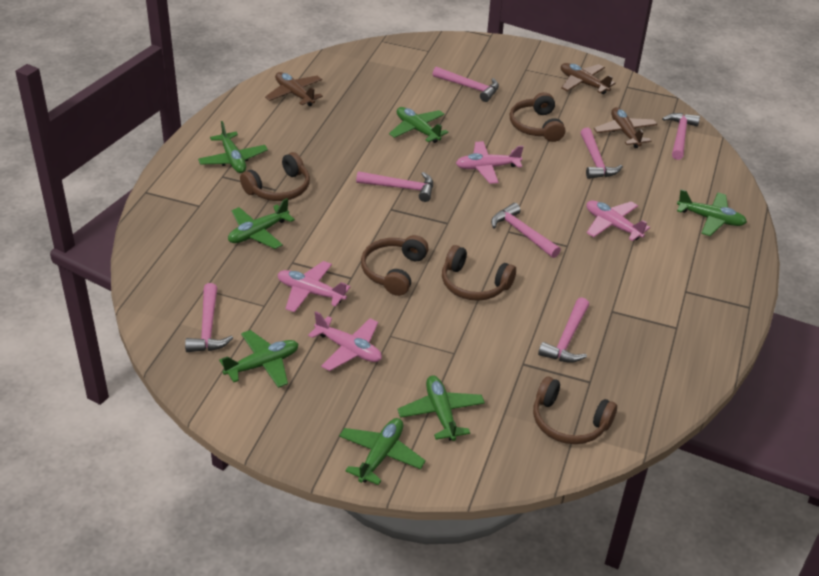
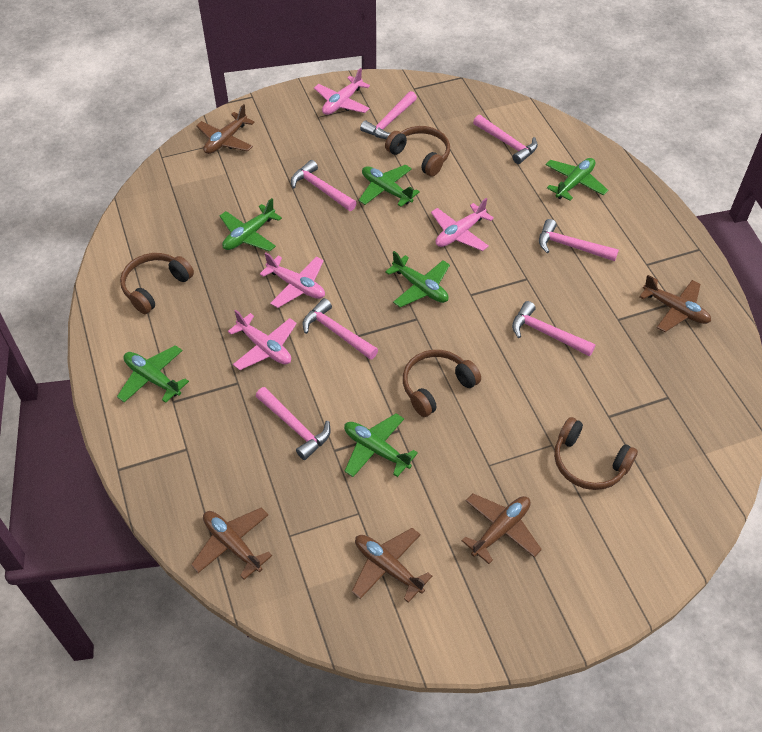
brown headphones: 5 -> 4
brown plane: 3 -> 5
green plane: 7 -> 6

